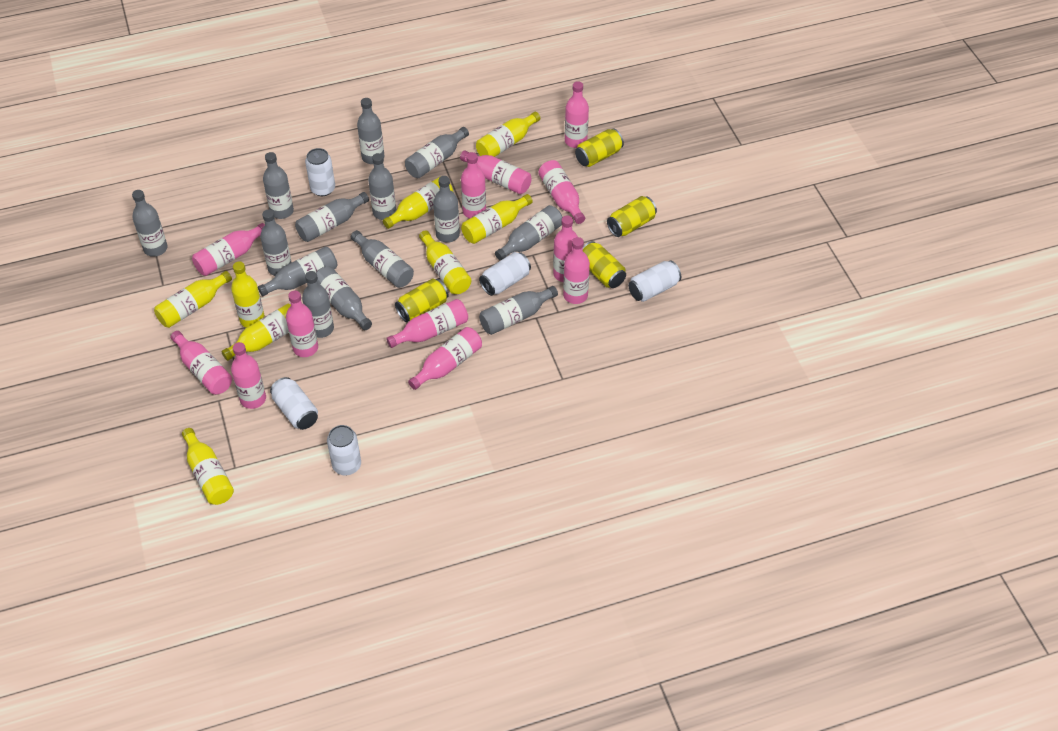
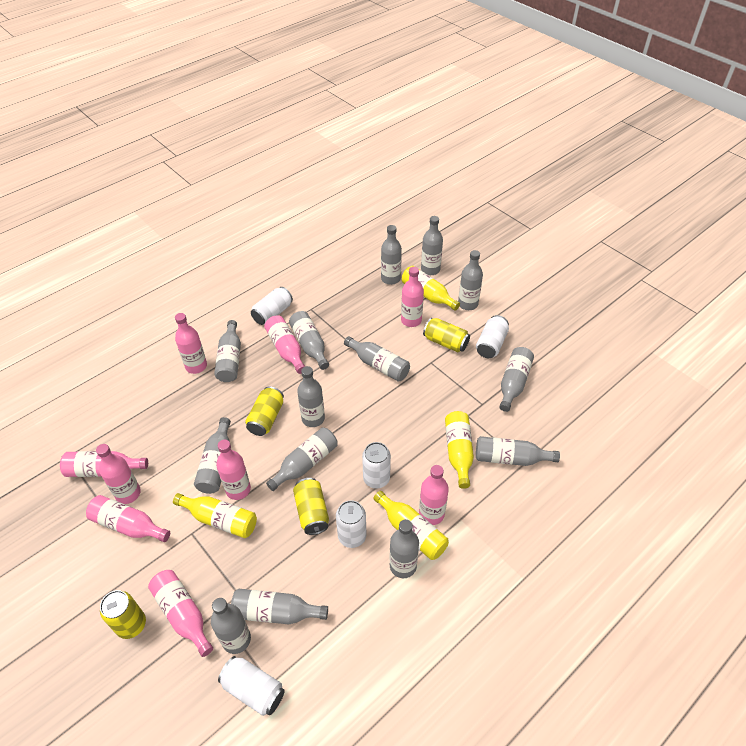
pink bottle: 12 -> 9
yellow bottle: 8 -> 4

